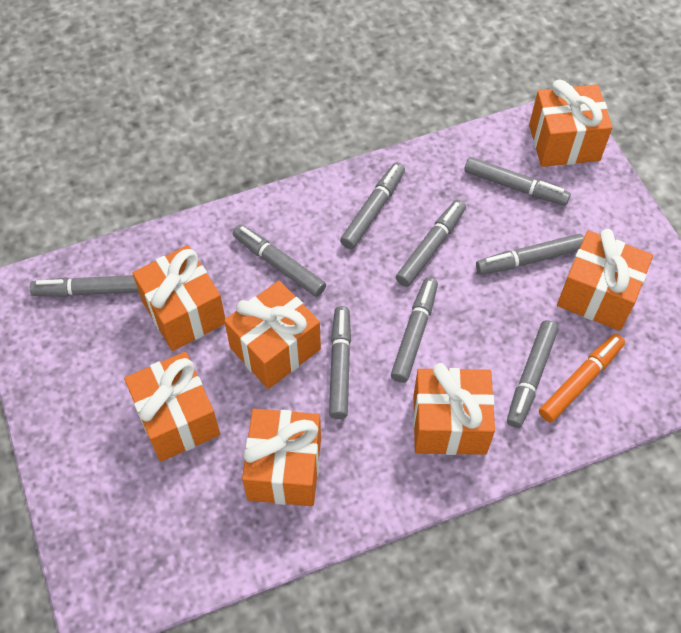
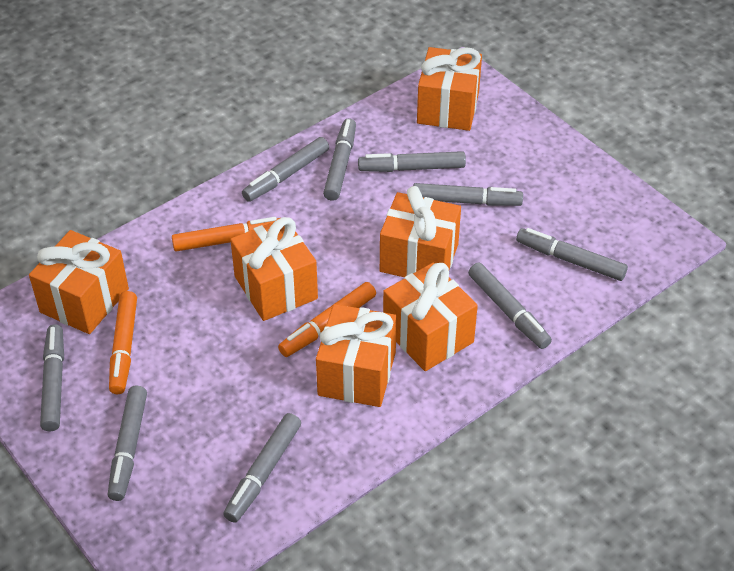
orange gift: 7 -> 6
orange marker: 1 -> 3

